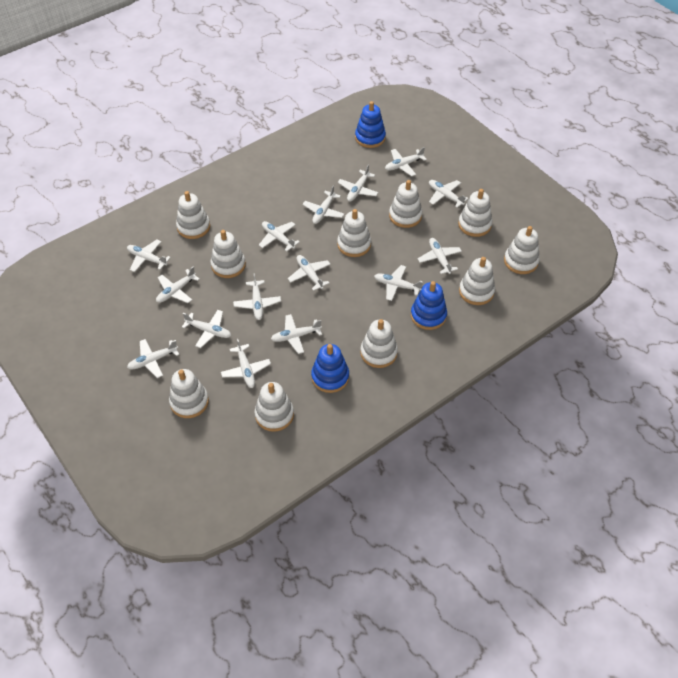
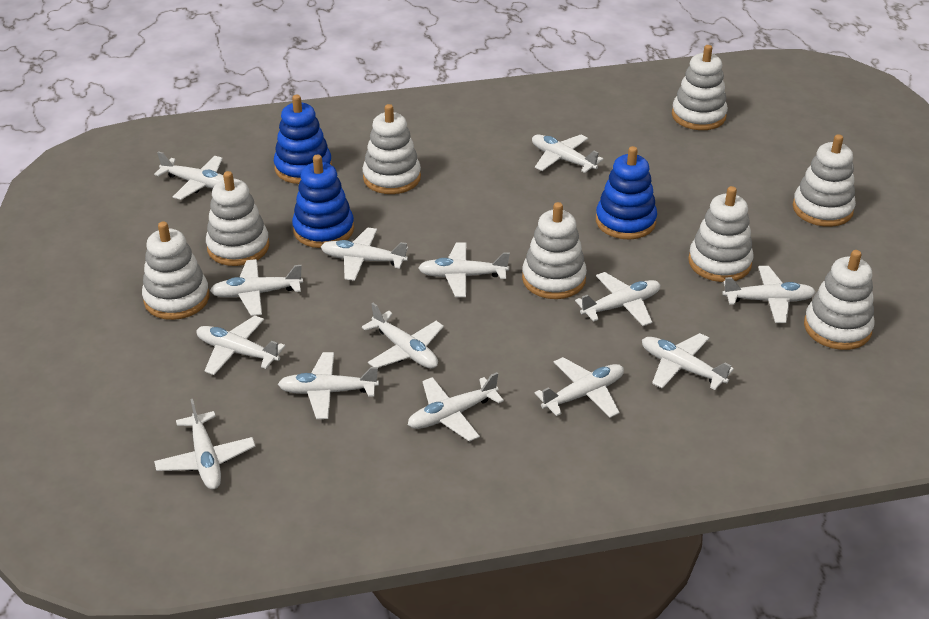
white plane: 15 -> 14
white stacking toy: 10 -> 8

